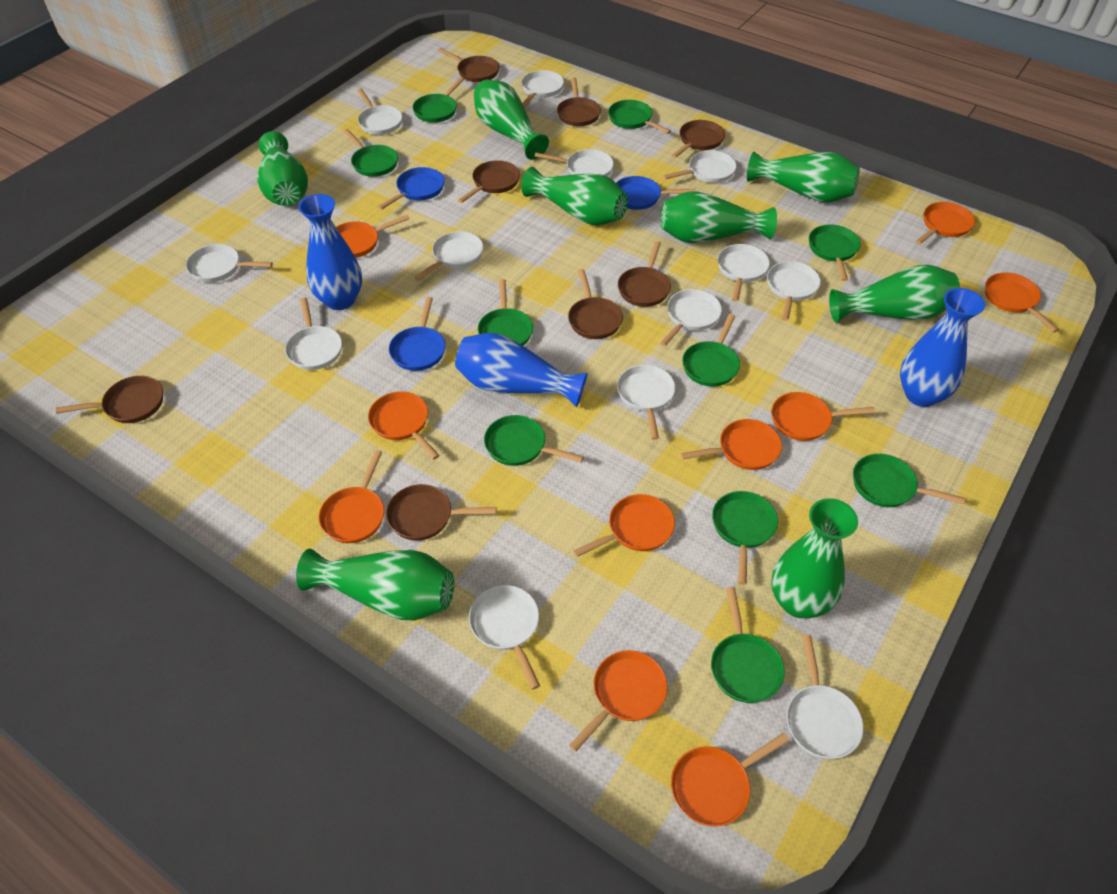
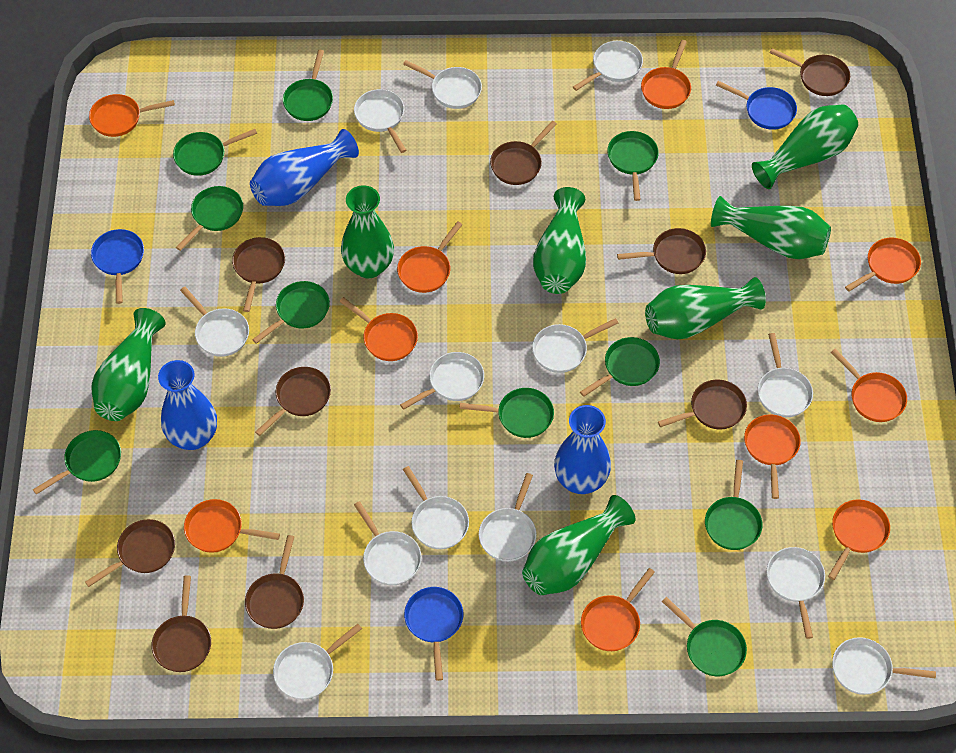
brown pan: 8 -> 9
green vase: 8 -> 7

